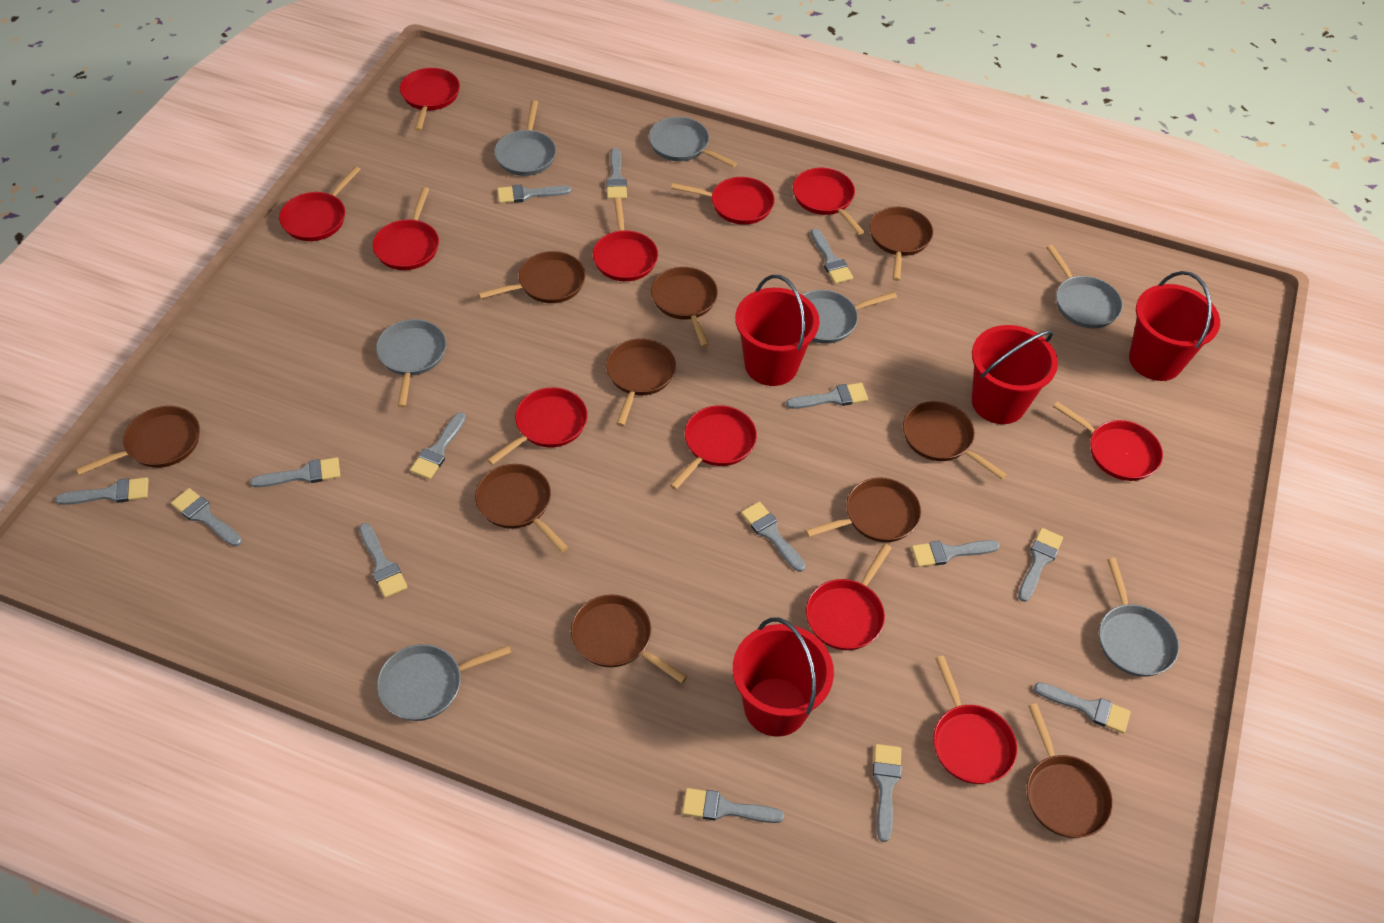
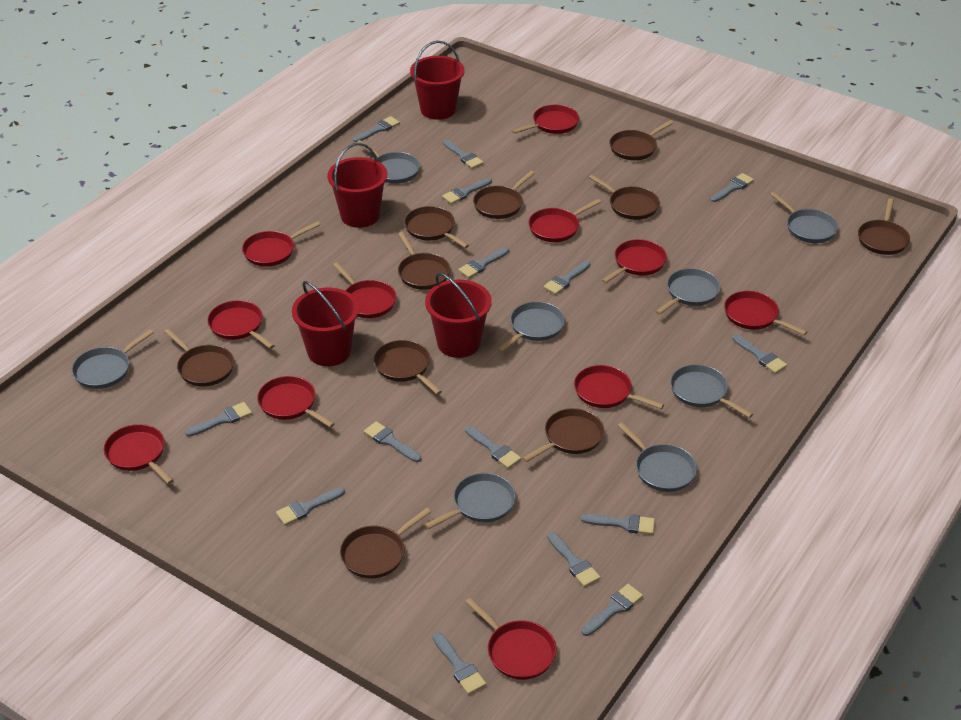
grey pan: 7 -> 8

